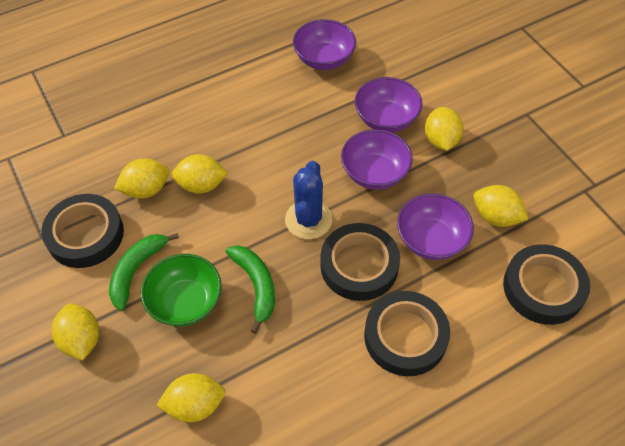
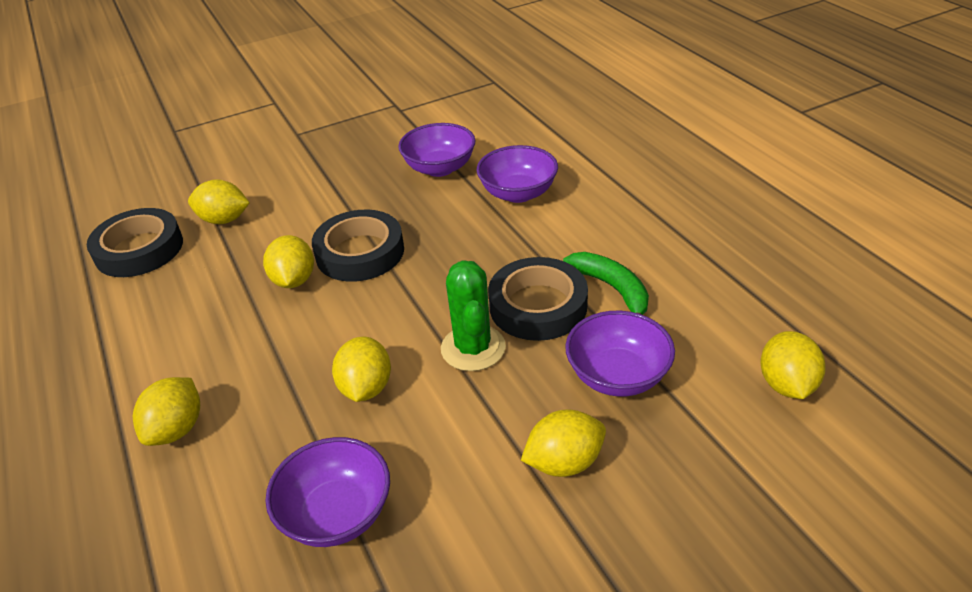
black tape: 4 -> 3
blue cactus: 1 -> 0
green banana: 2 -> 1
green bowl: 1 -> 0
green cactus: 0 -> 1

